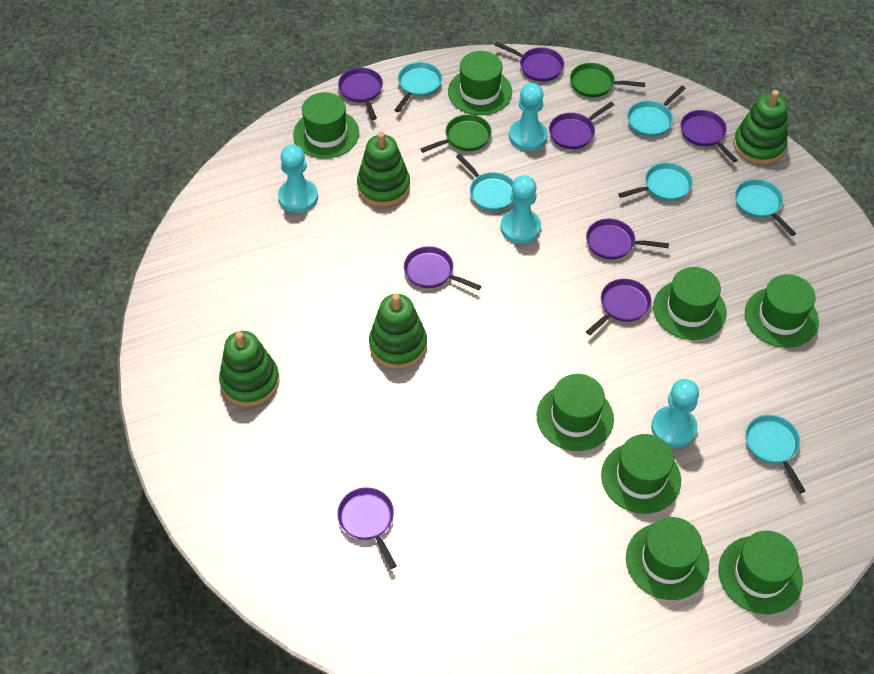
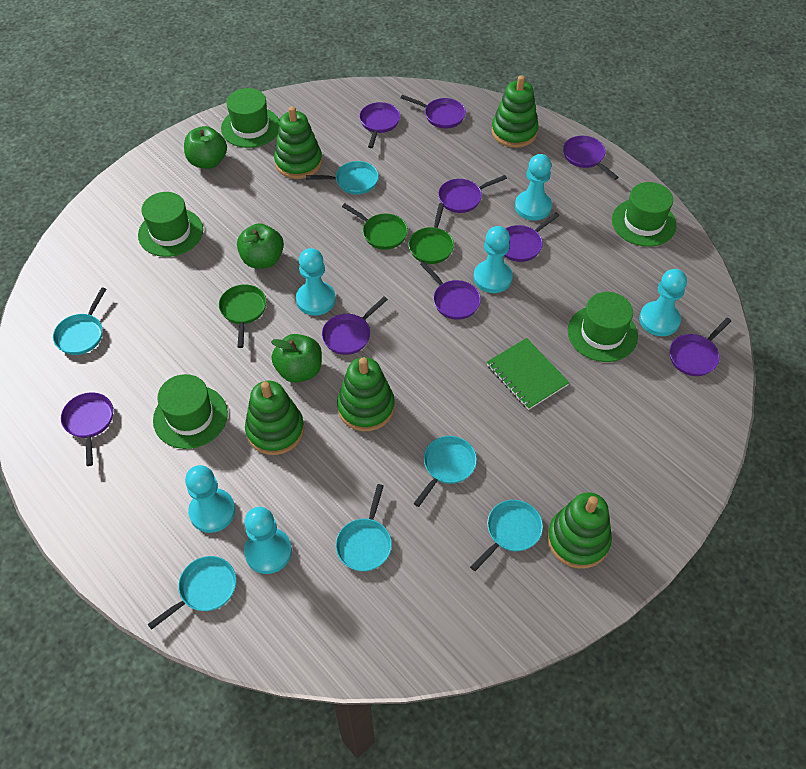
green apple: 0 -> 3
green hat: 8 -> 5
green notebook: 0 -> 1
green pan: 2 -> 3
green stacking toy: 4 -> 5
purple pan: 8 -> 9
turquoise pawn: 4 -> 6

